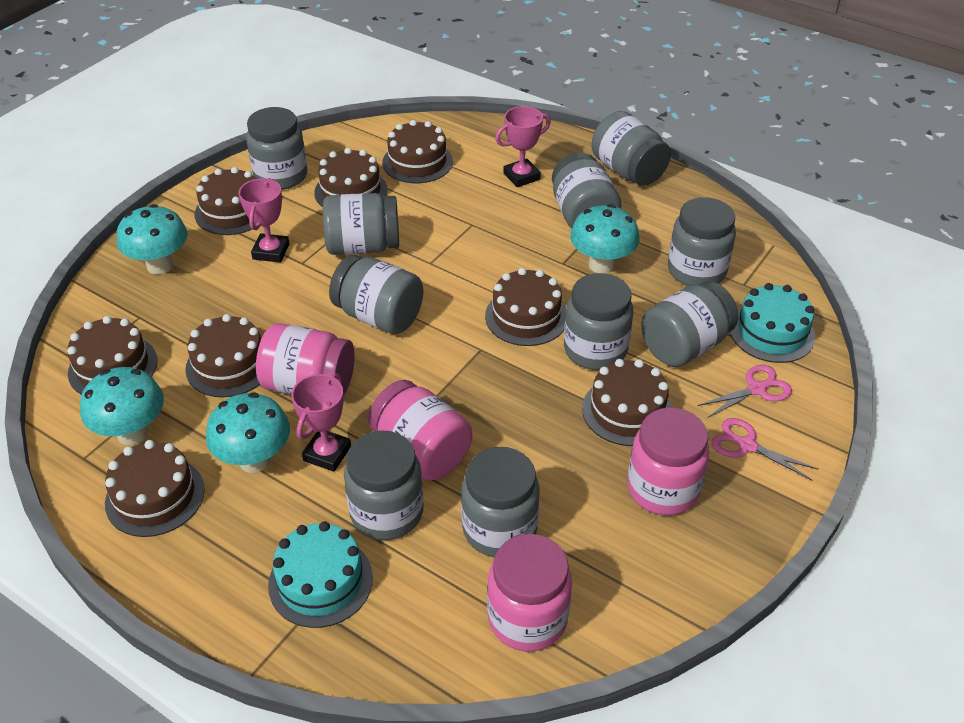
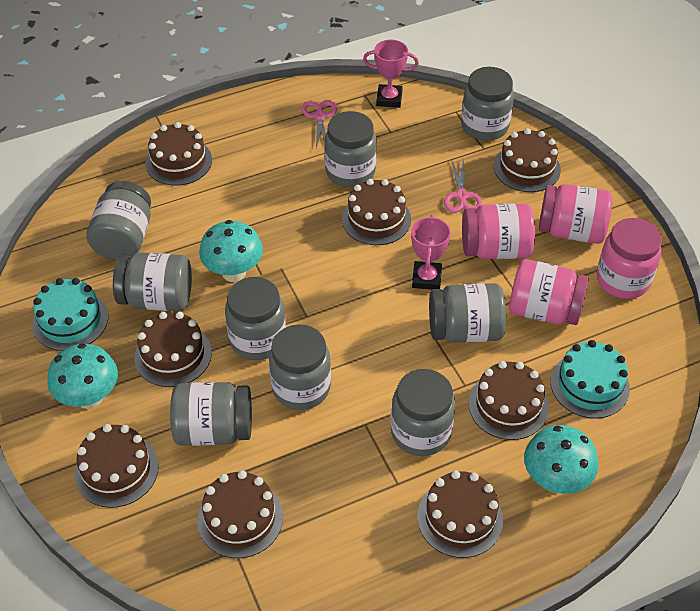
grey jar: 10 -> 9
pink trophy: 3 -> 2
turquoise mushroom: 4 -> 3

